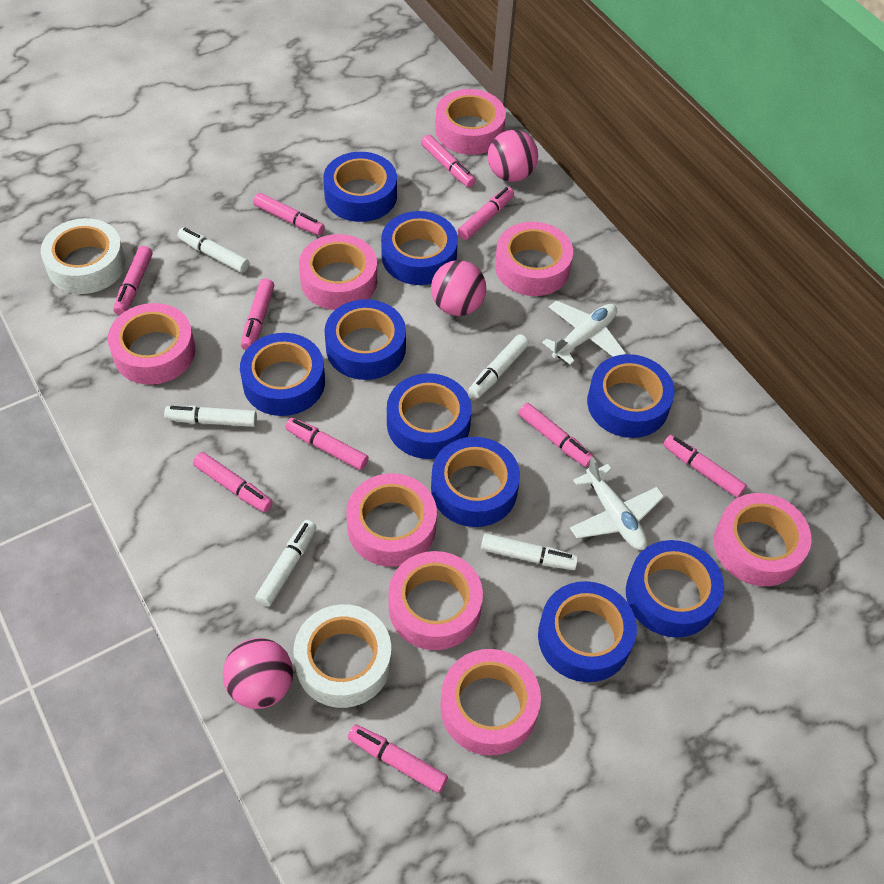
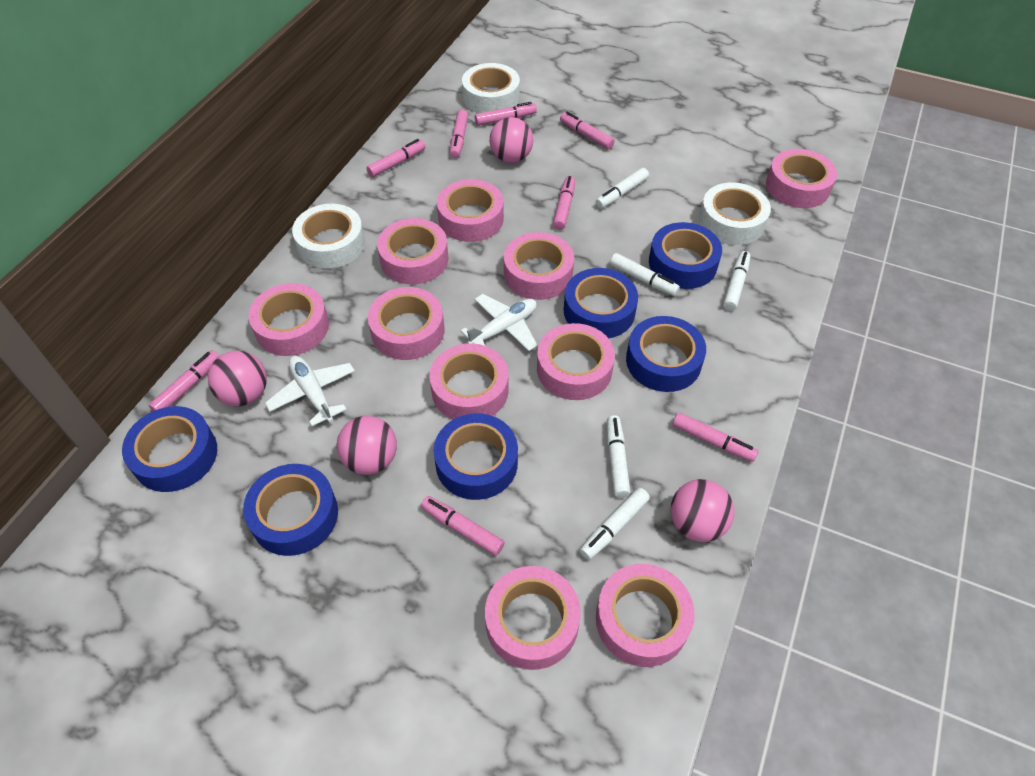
blue tape: 9 -> 6
pink ball: 3 -> 4
pink marker: 10 -> 8
pink tape: 8 -> 10
white tape: 2 -> 3

